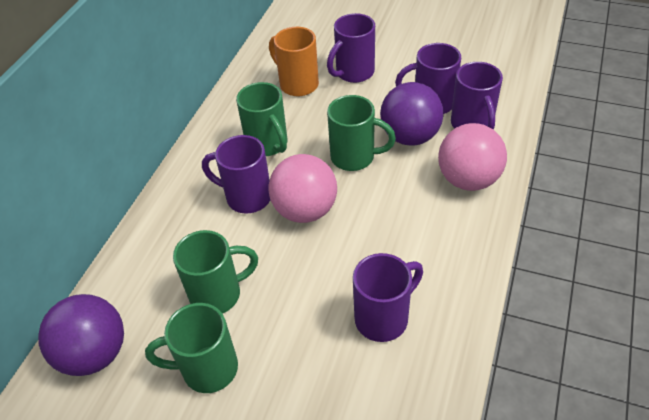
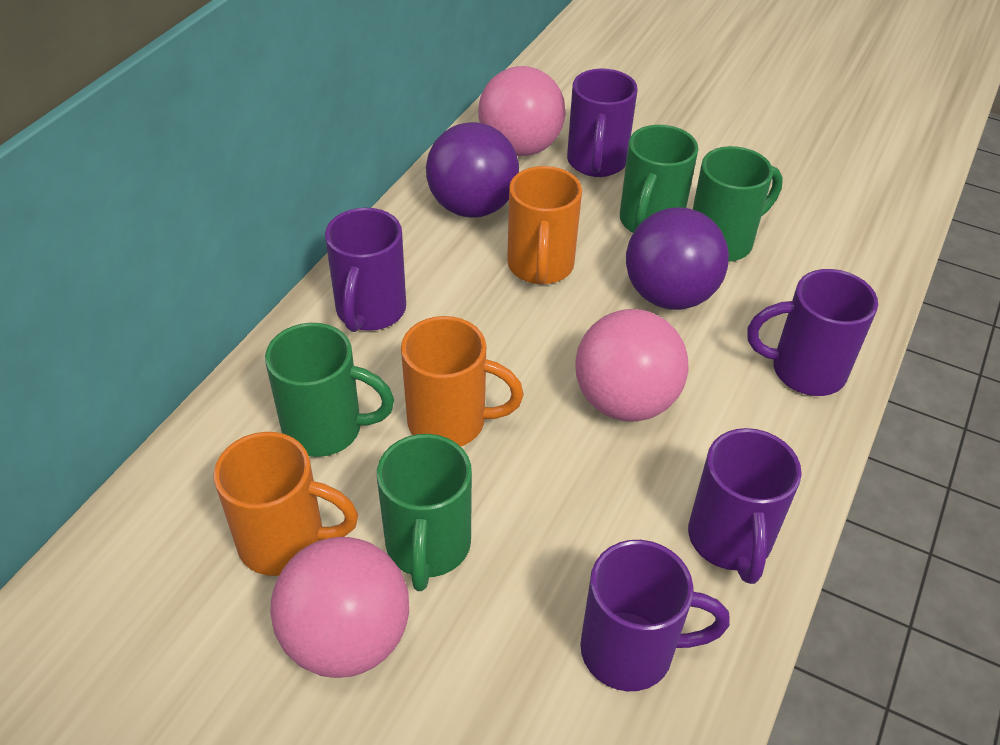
orange mug: 1 -> 3
pink ball: 2 -> 3

